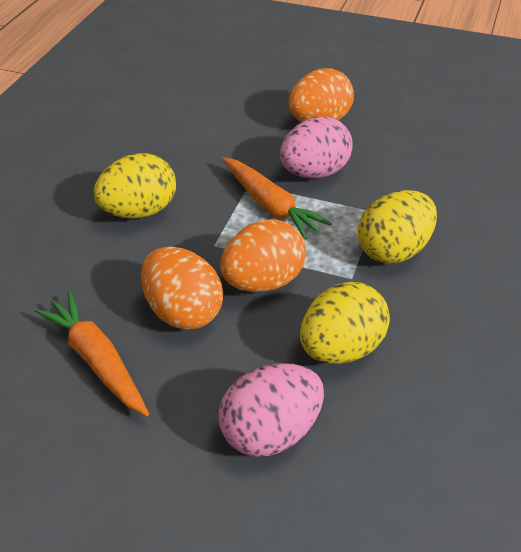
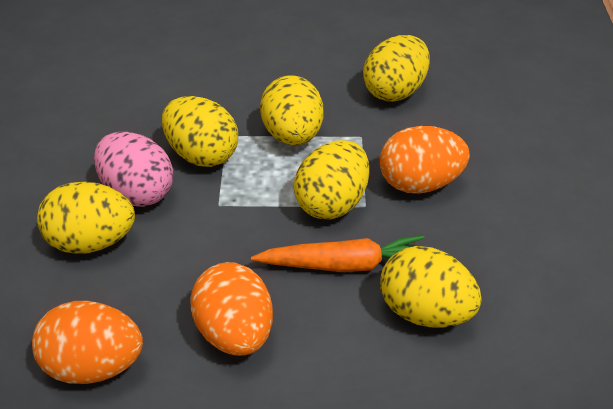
orange carrot: 2 -> 1
pink egg: 2 -> 1
yellow egg: 3 -> 6

